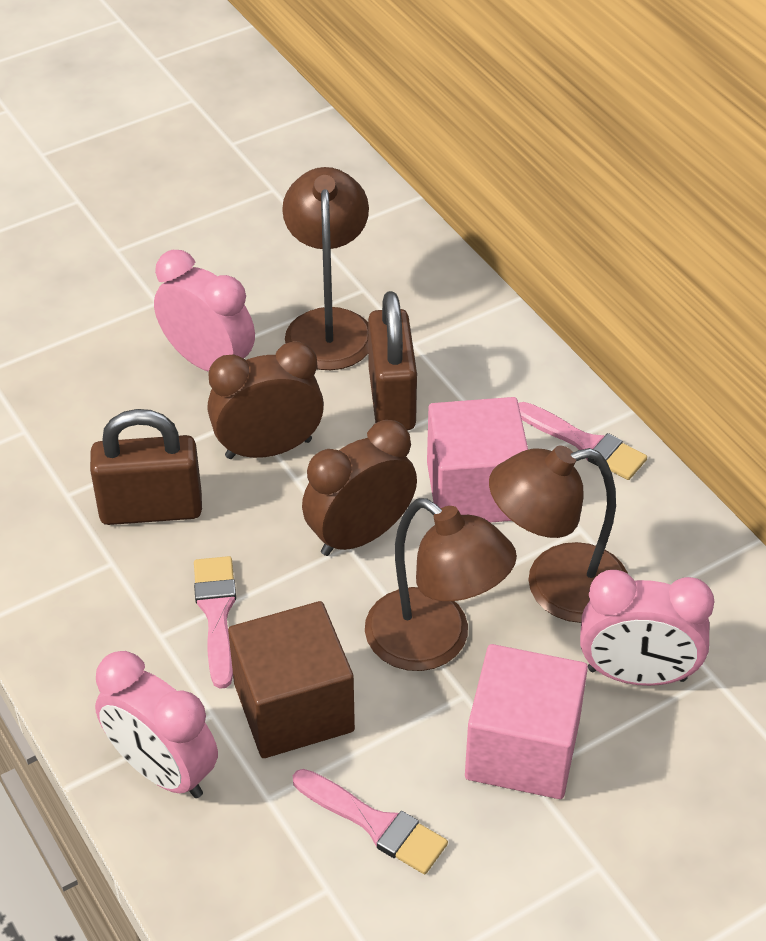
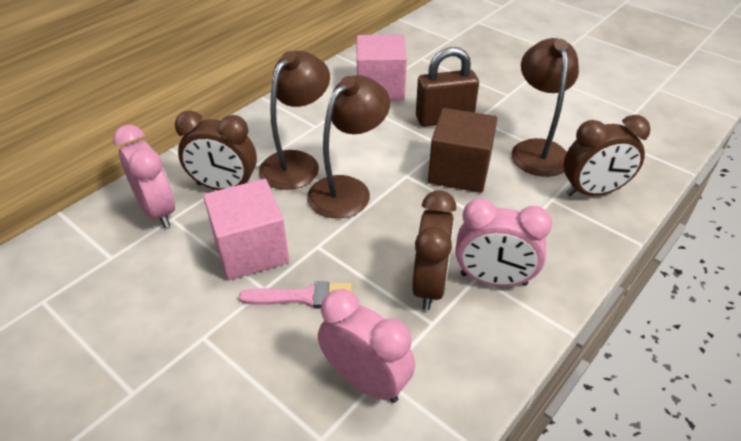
brown clock: 2 -> 3
brown padlock: 2 -> 1
pink brush: 3 -> 1

